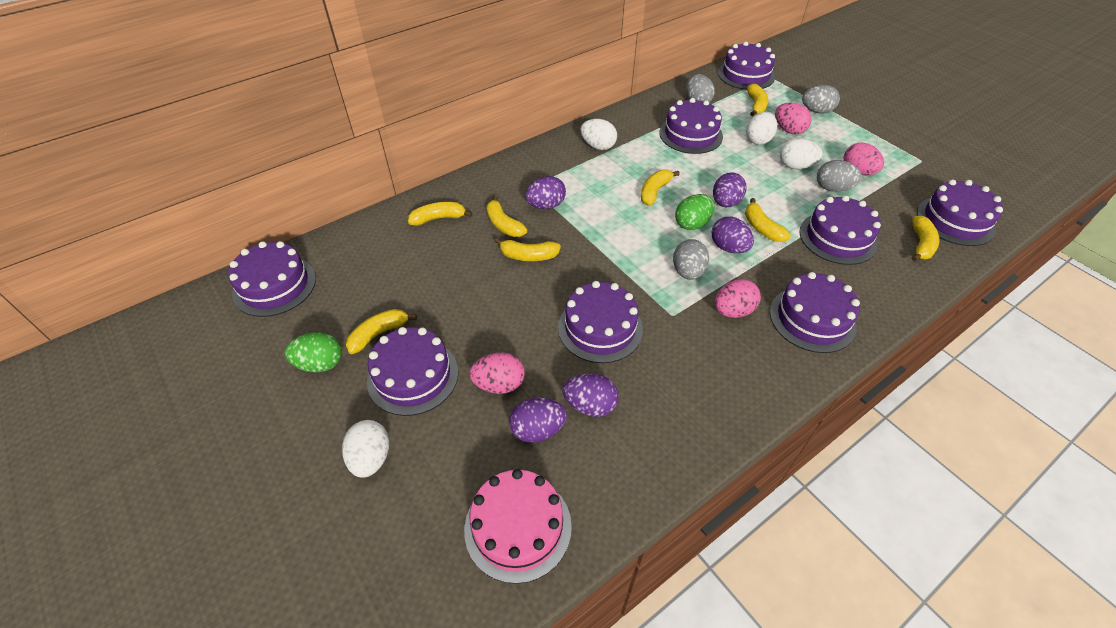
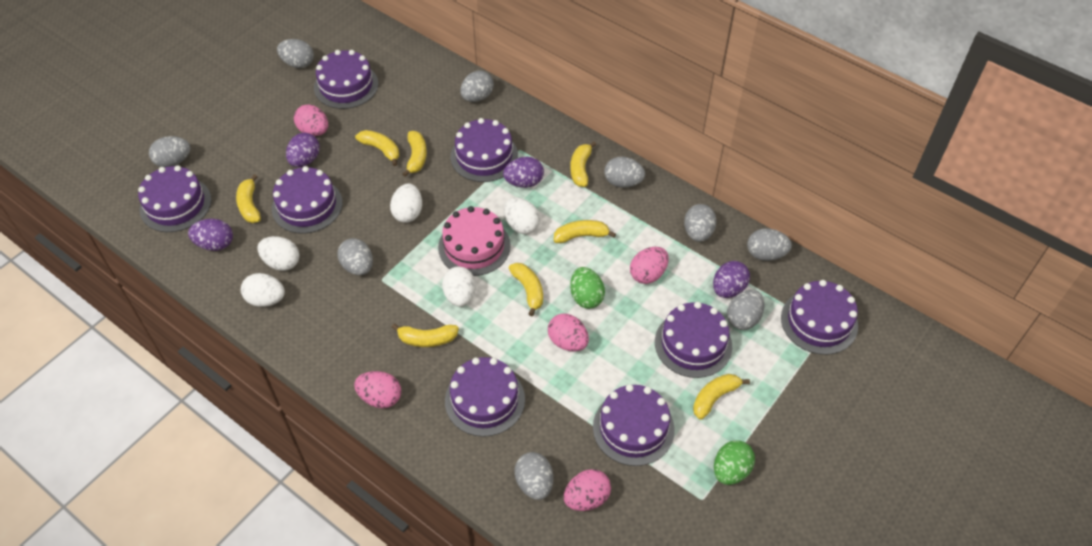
grey egg: 4 -> 9
pink egg: 4 -> 5
purple egg: 5 -> 4
white egg: 4 -> 5

